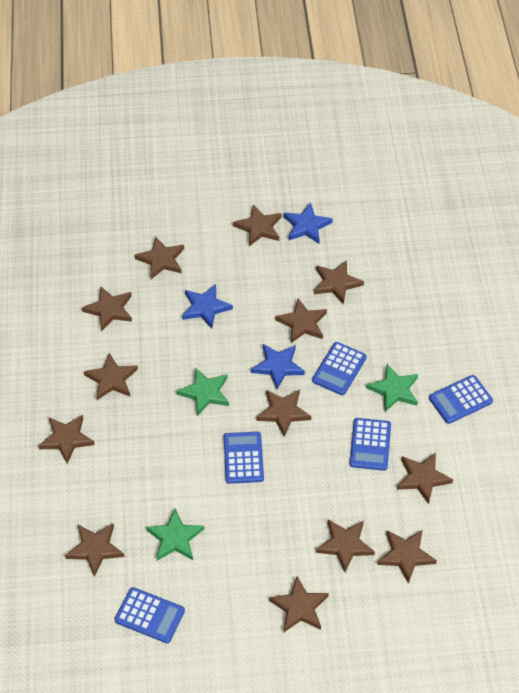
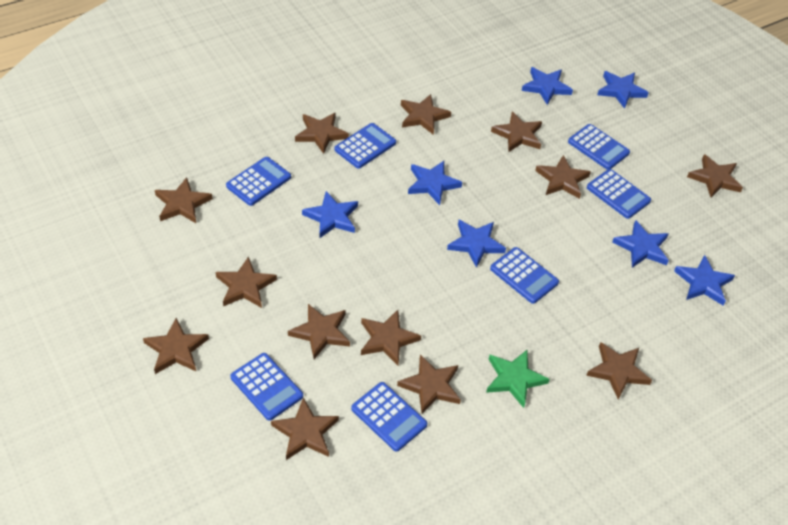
blue calculator: 5 -> 7
blue star: 3 -> 7
green star: 3 -> 1

